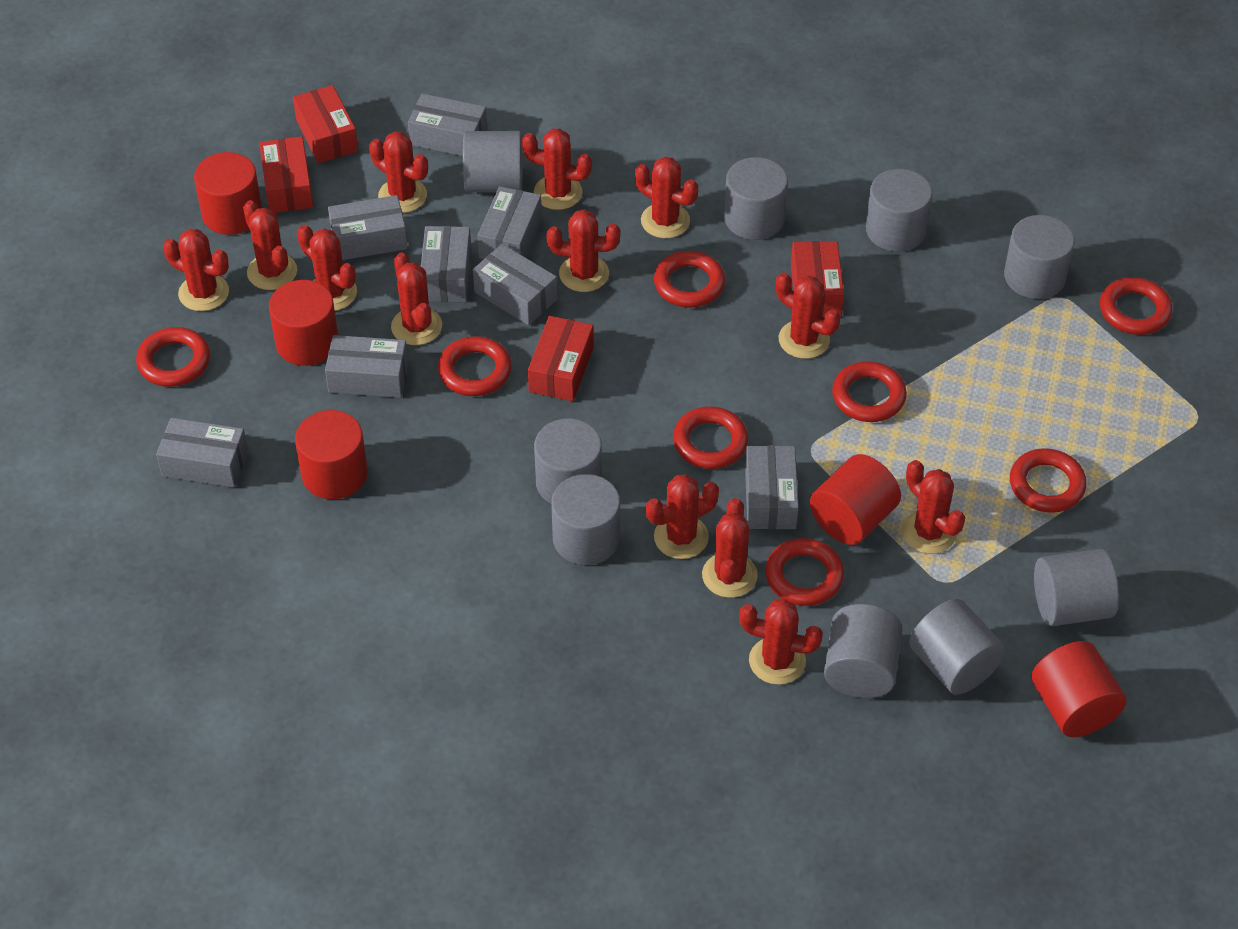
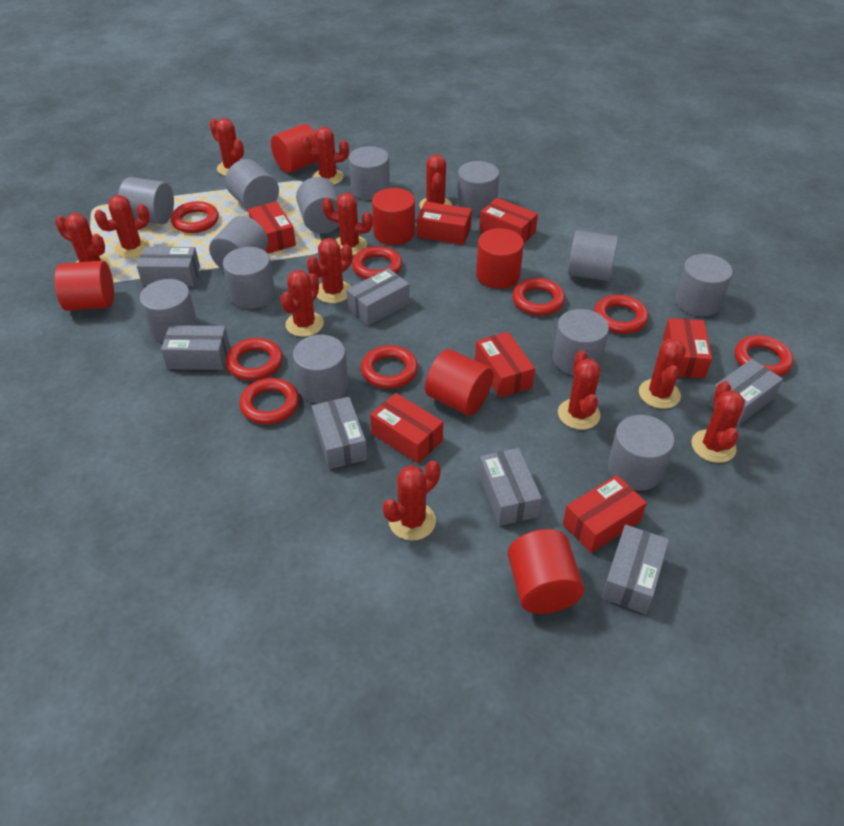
grey box: 8 -> 7
grey cylinder: 9 -> 13
red box: 4 -> 7
red cactus: 13 -> 12
red cylinder: 5 -> 6

